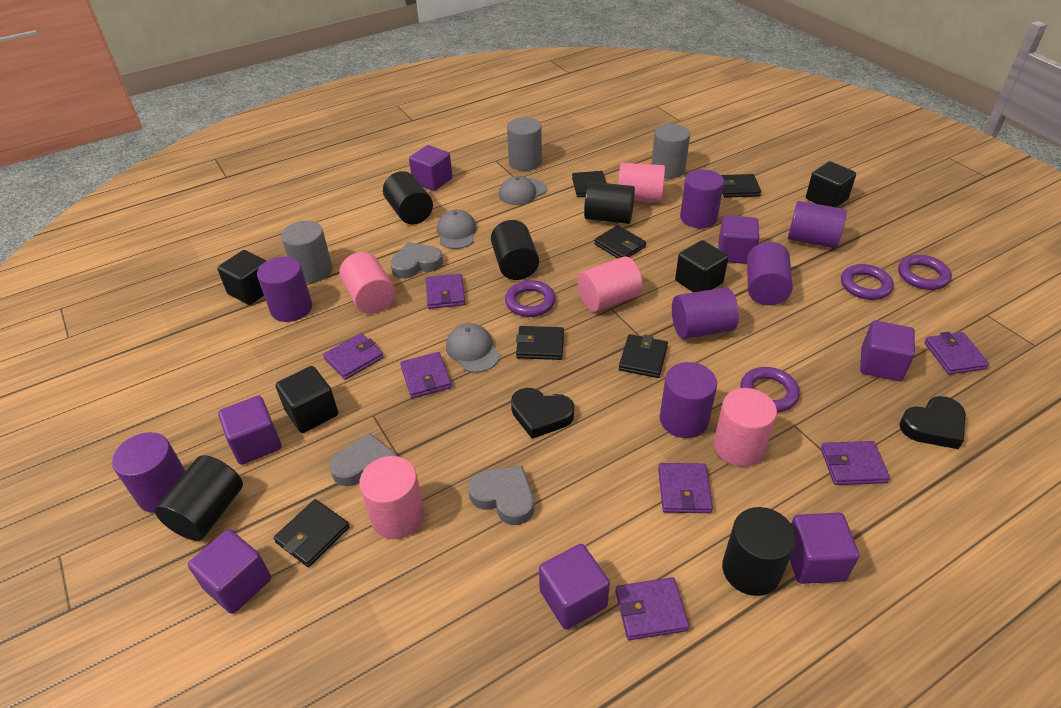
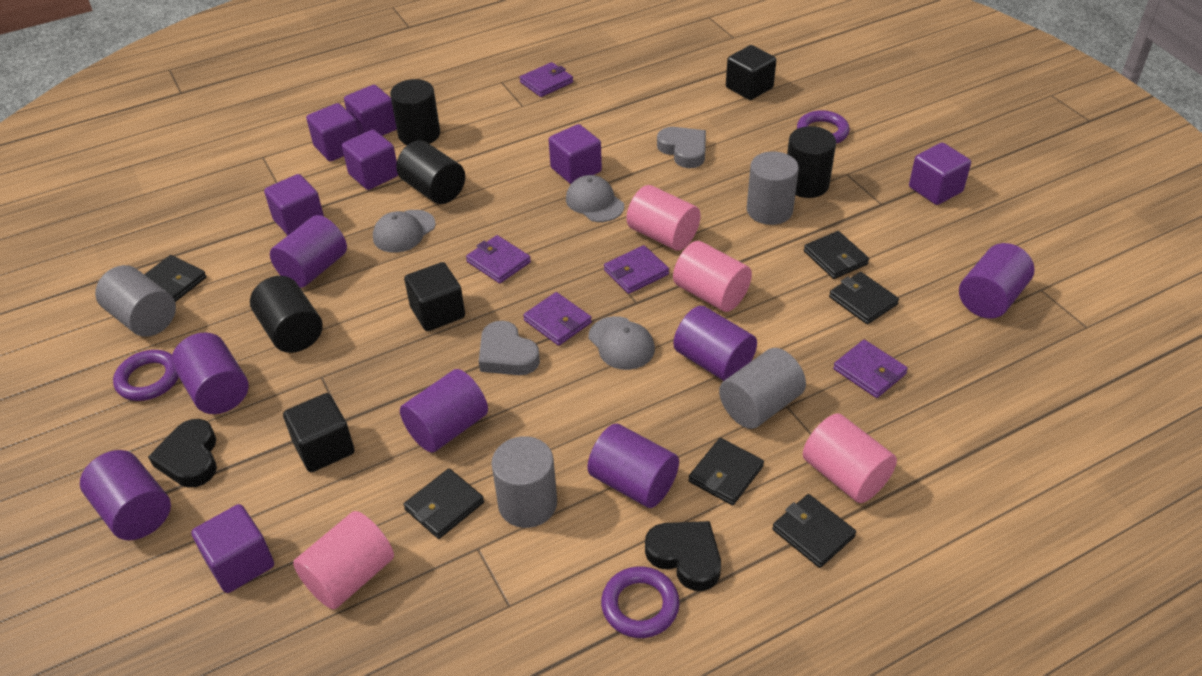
black cube: 4 -> 3
black cylinder: 5 -> 4
grey cylinder: 3 -> 4
grey heart: 3 -> 2
pink cylinder: 5 -> 4
purple ring: 4 -> 3
purple wallet: 7 -> 5

